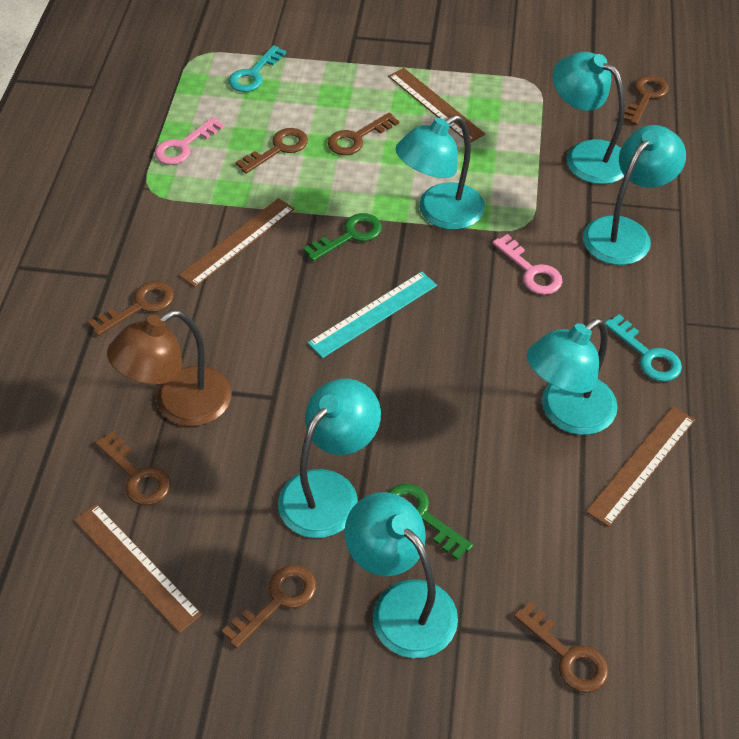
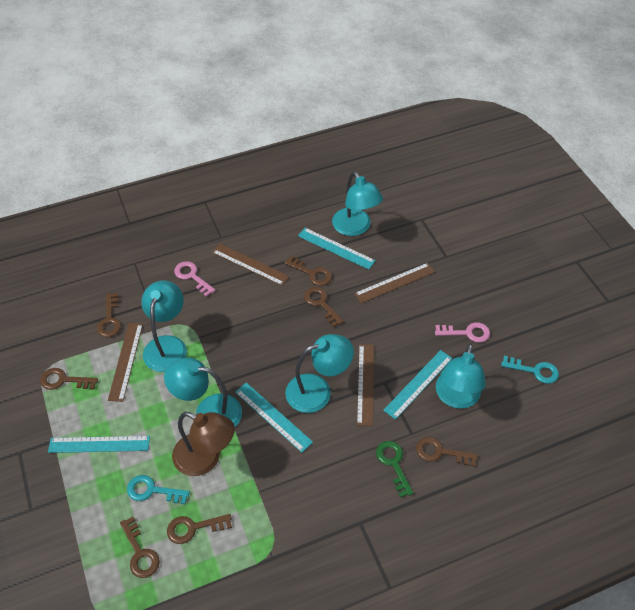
green key: 2 -> 1
turquoise lamp: 6 -> 5
turquoise ruler: 1 -> 4

